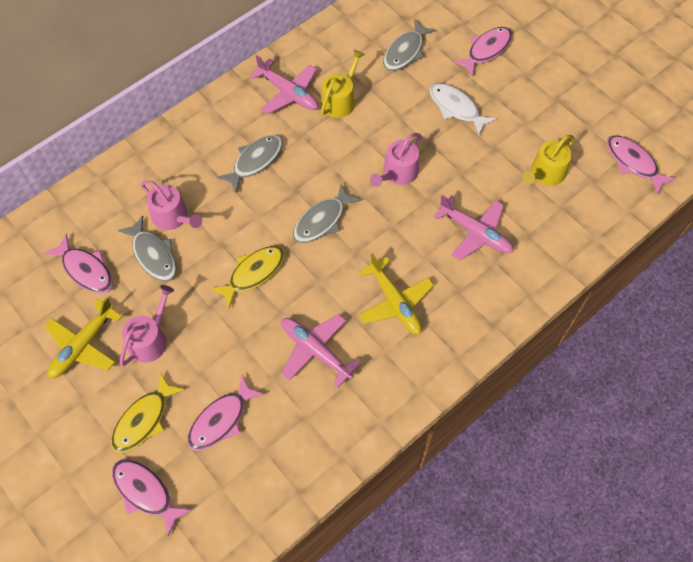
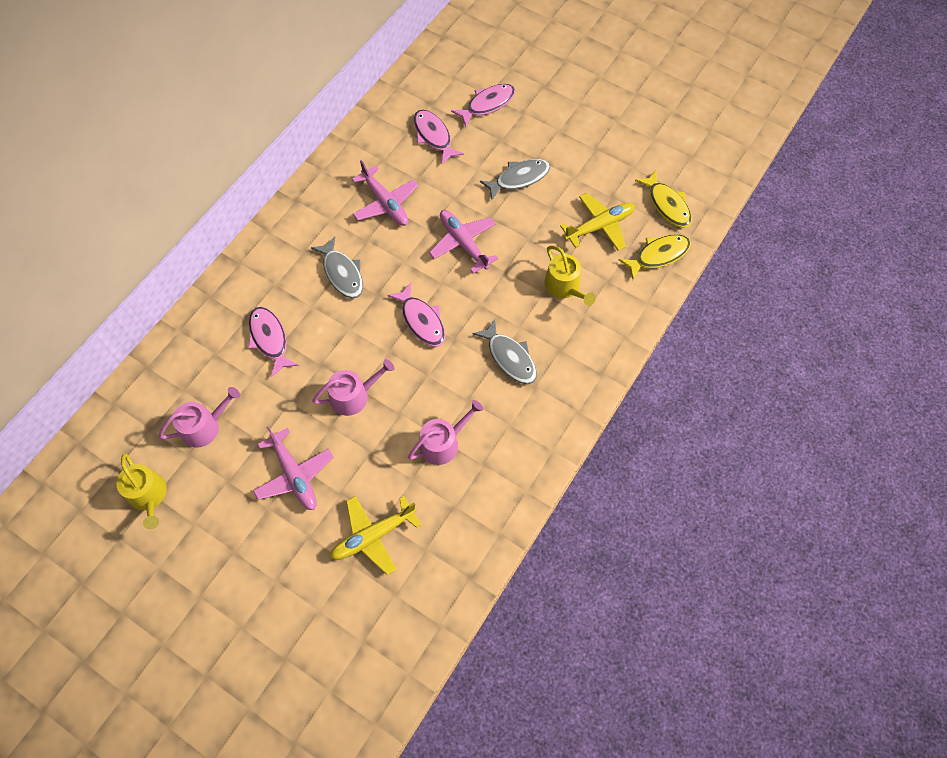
grey fish: 4 -> 3
pink fish: 5 -> 4
white fish: 1 -> 0

